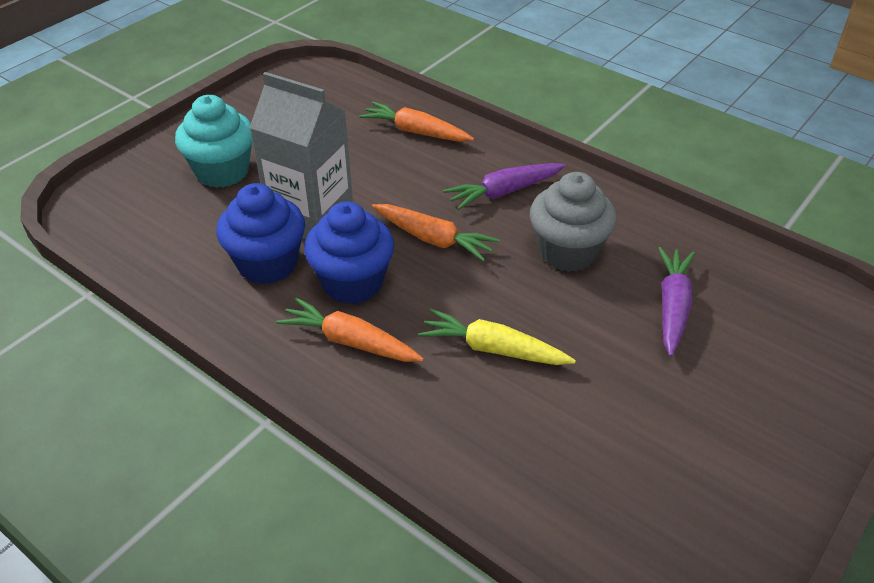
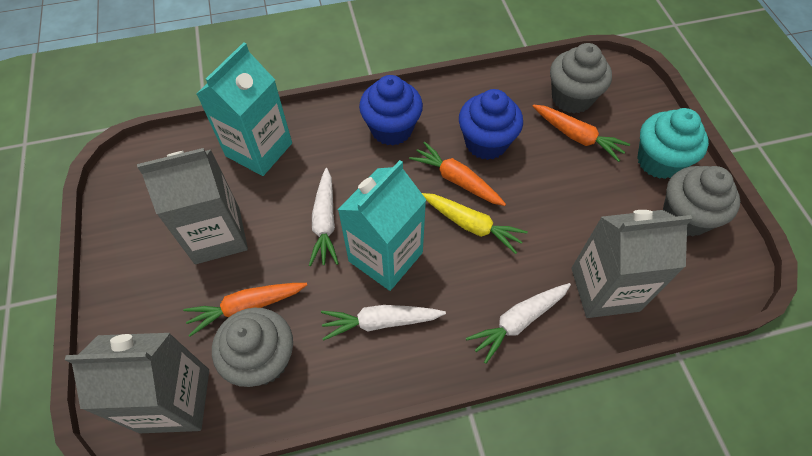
grey carton: 1 -> 3
grey cupcake: 1 -> 3
purple carrot: 2 -> 0
turquoise carton: 0 -> 2
white carrot: 0 -> 3

